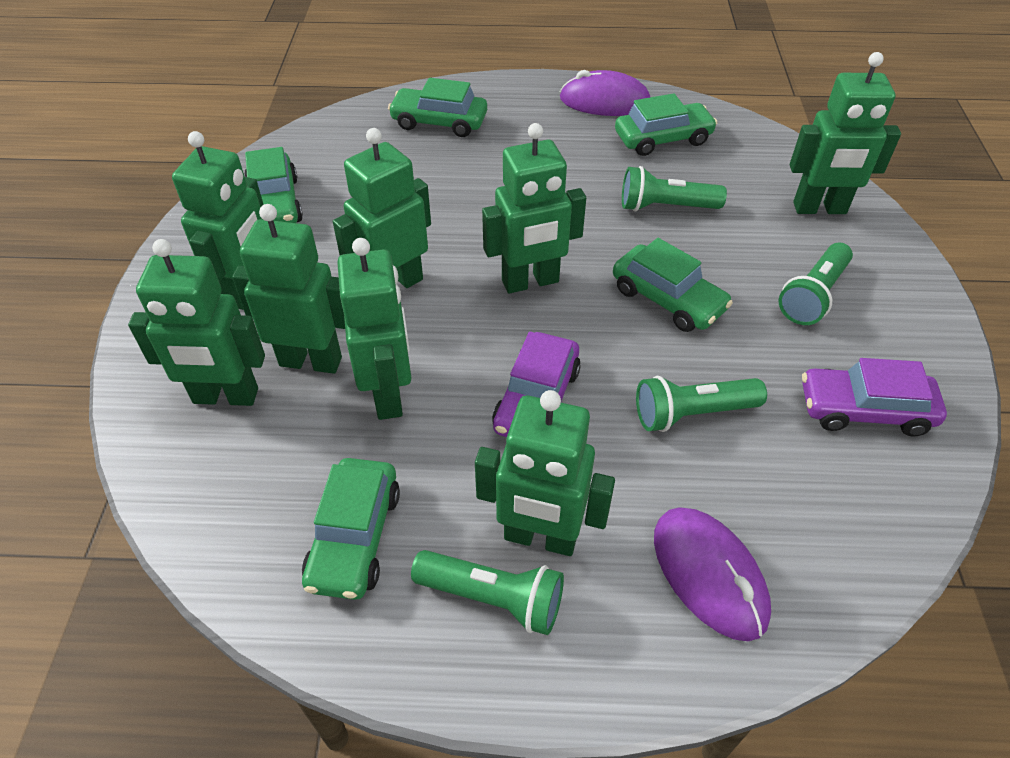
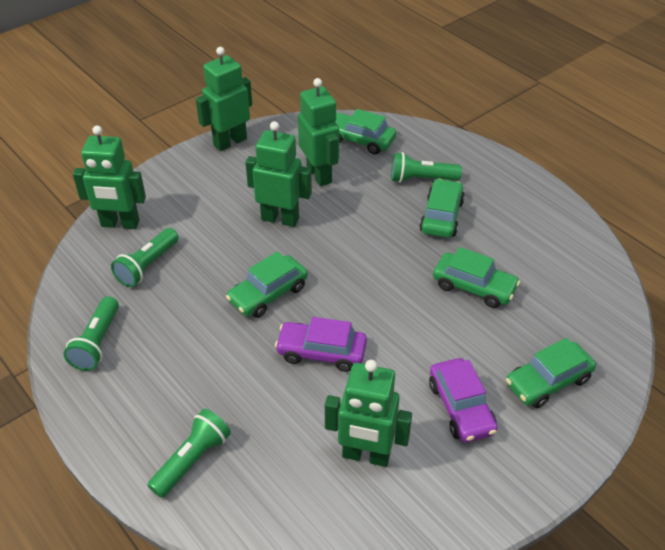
green robot: 8 -> 5
purple mouse: 2 -> 0

